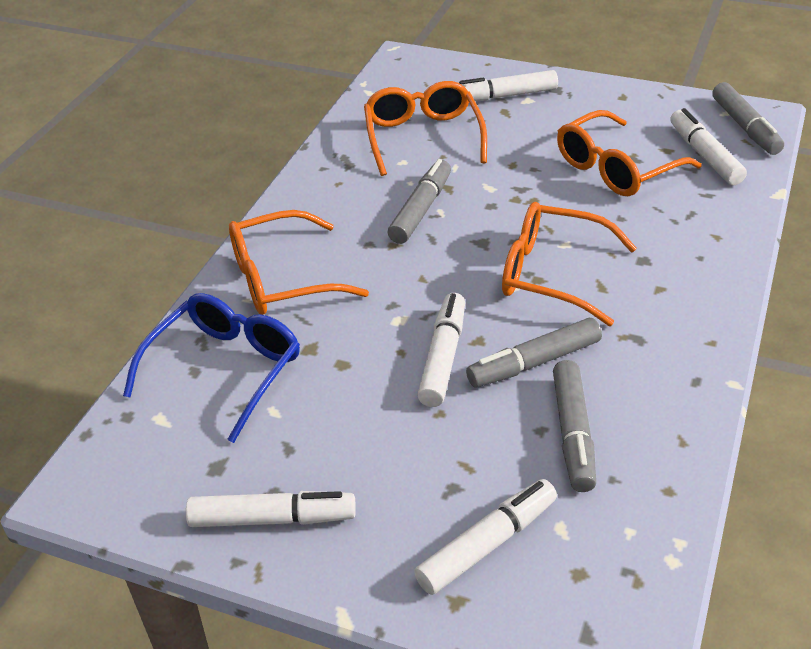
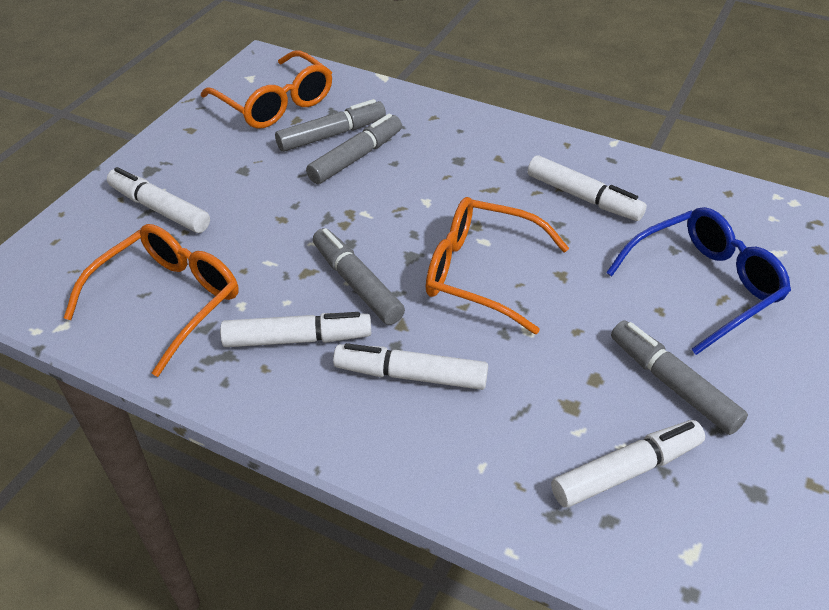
orange glasses: 4 -> 3

